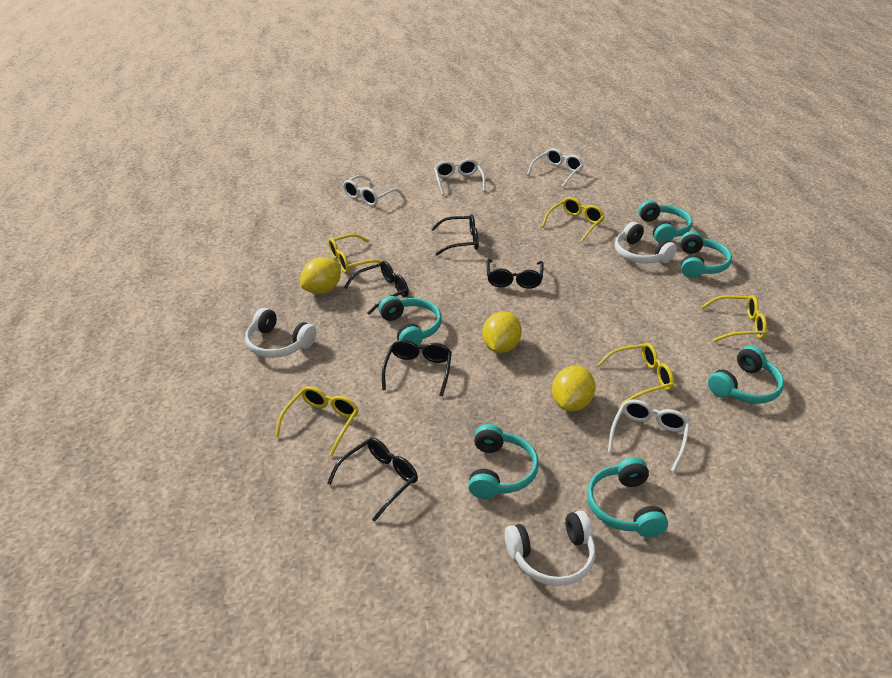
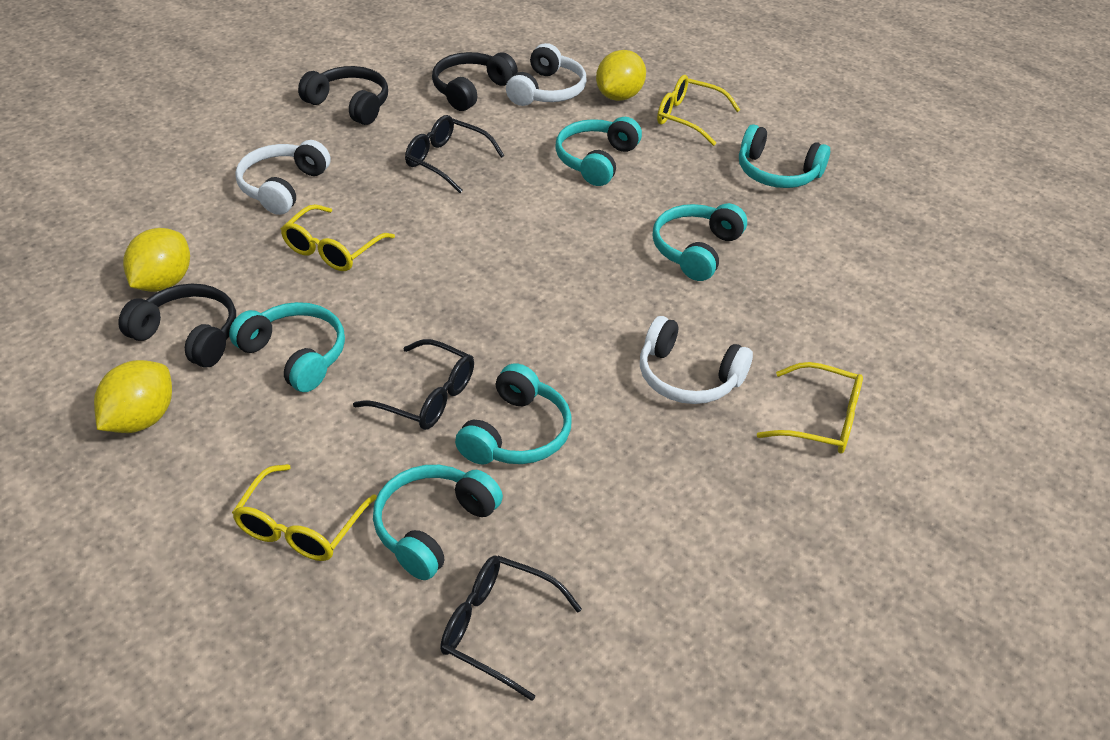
black glasses: 5 -> 3
black headphones: 0 -> 3
white glasses: 4 -> 0
yellow glasses: 5 -> 4

